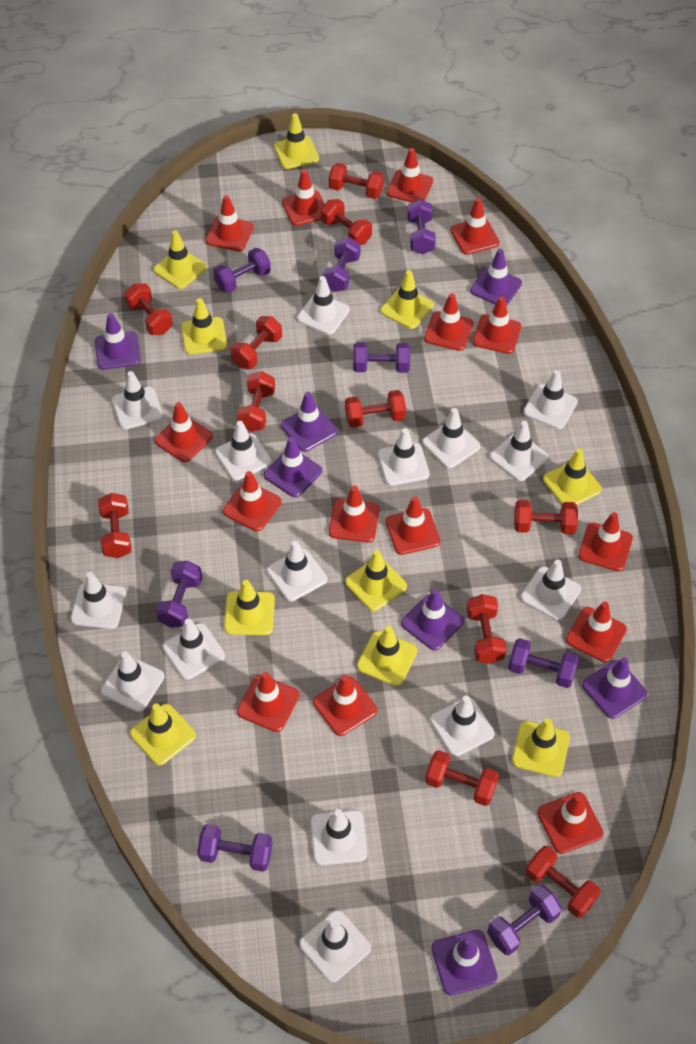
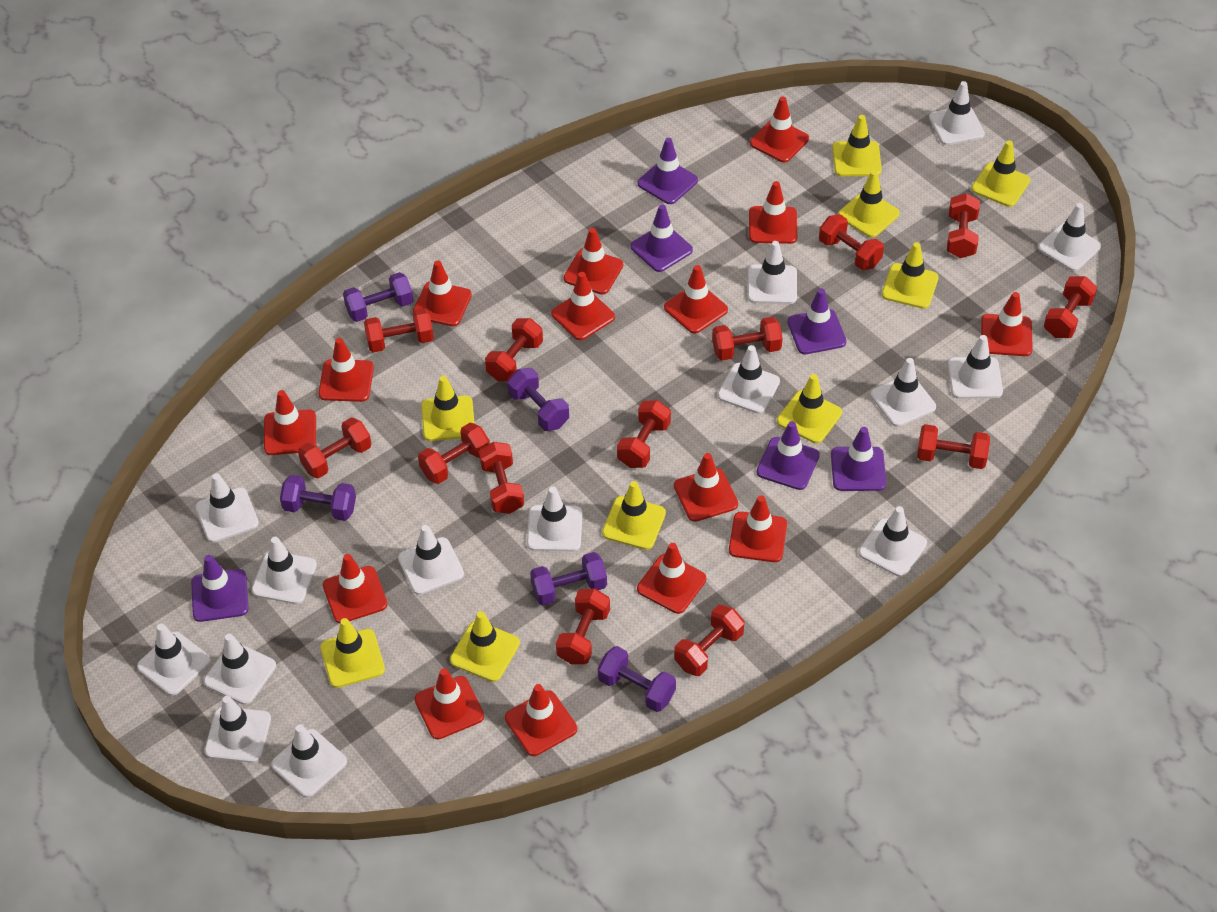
purple dumbbell: 8 -> 5
purple traffic cone: 7 -> 6
red dumbbell: 11 -> 13
yellow traffic cone: 10 -> 9

